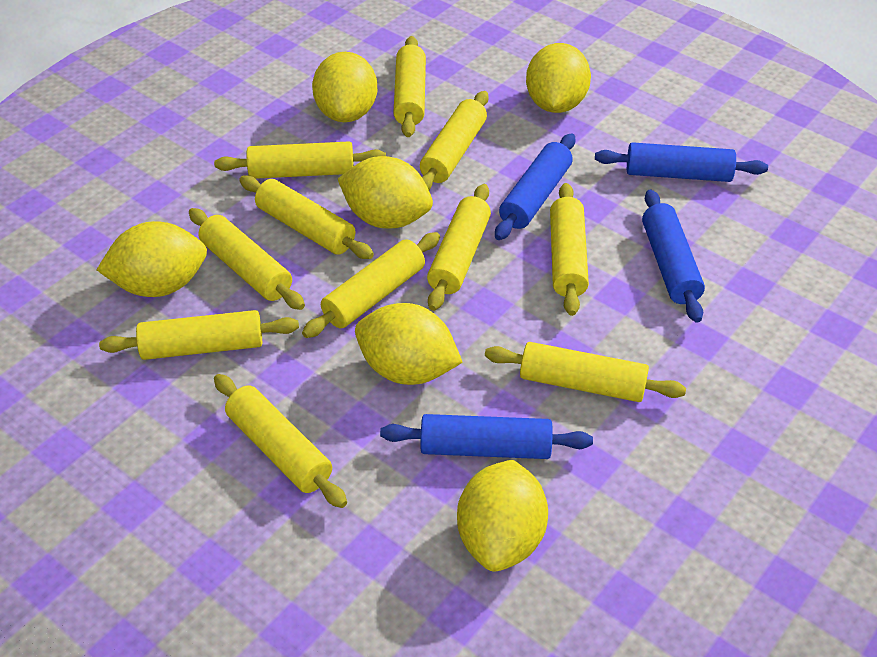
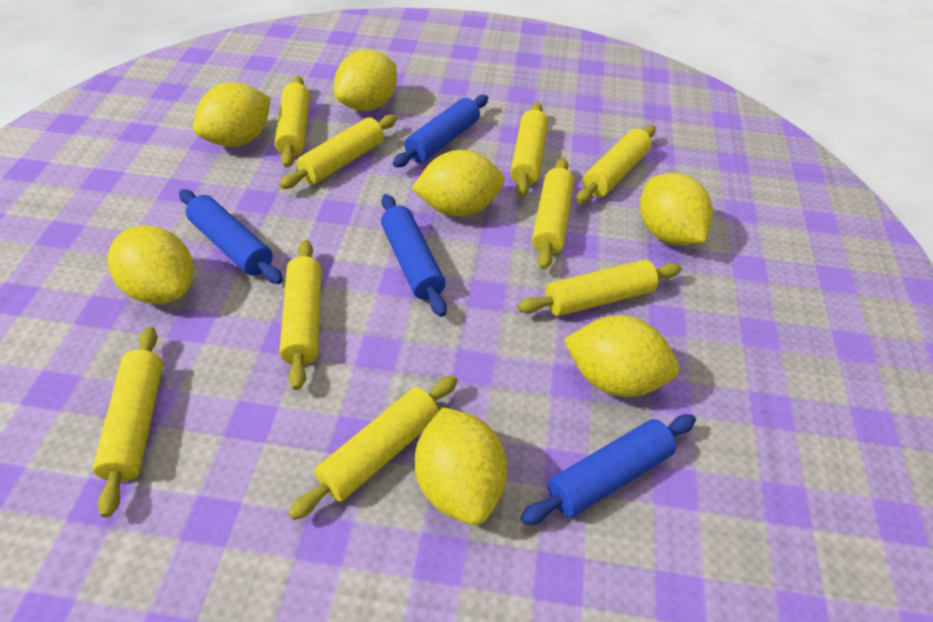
yellow lemon: 6 -> 7
yellow rolling pin: 11 -> 9

